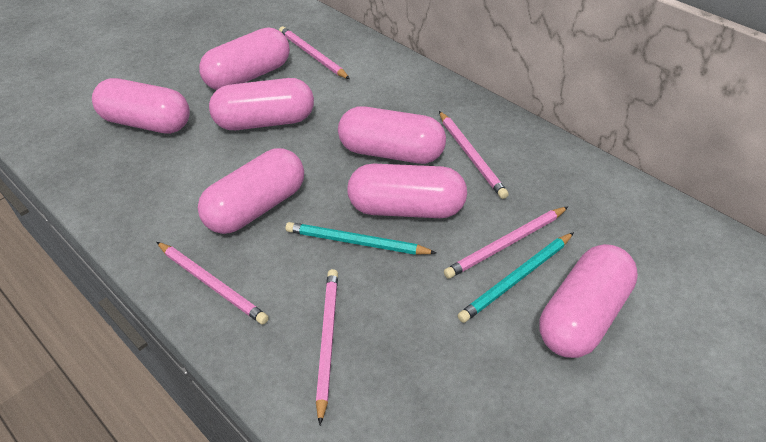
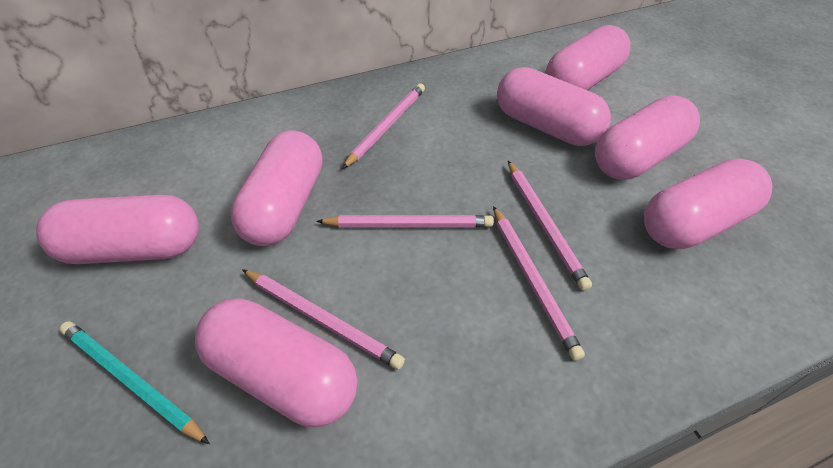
turquoise pencil: 2 -> 1

